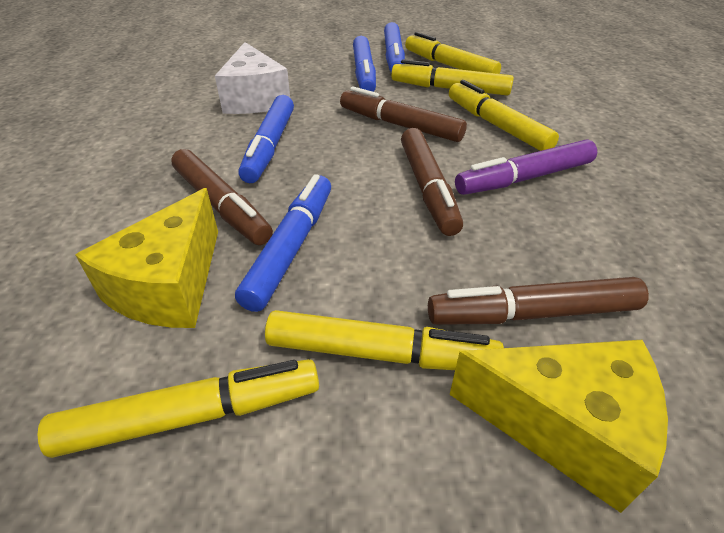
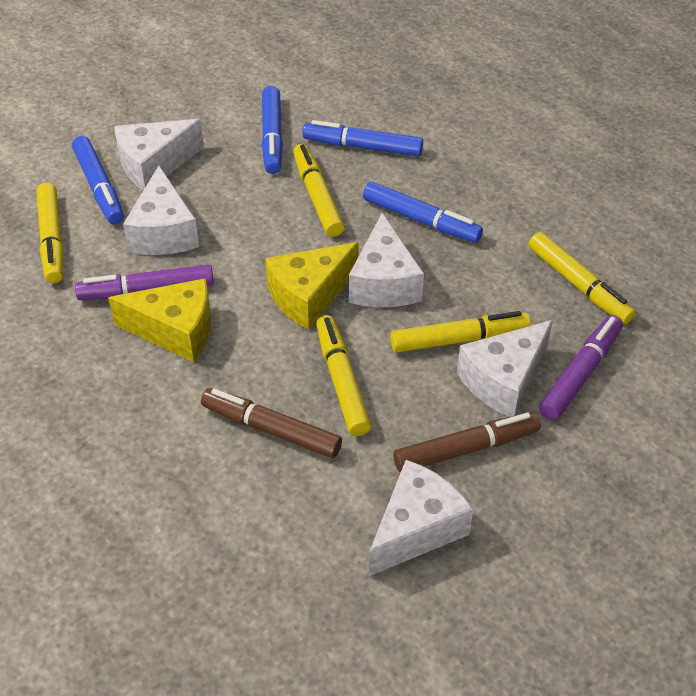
brown marker: 4 -> 2
purple marker: 1 -> 2
white cheese: 1 -> 5

